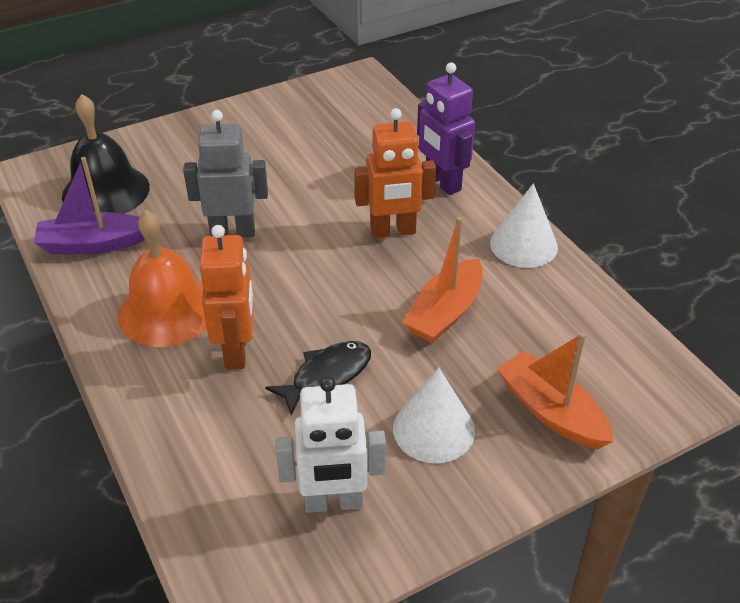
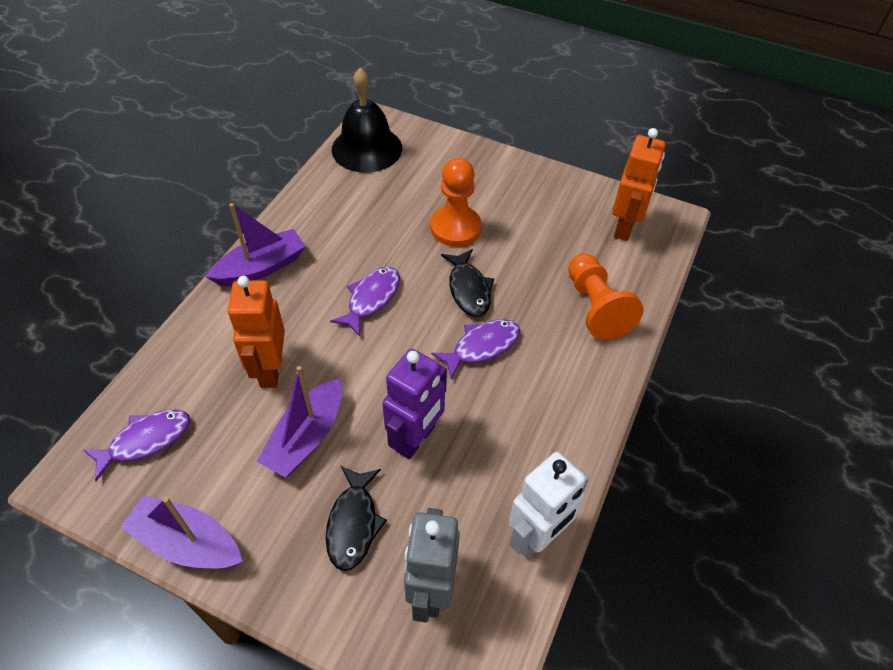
black fish: 1 -> 2
orange bell: 1 -> 0
orange boat: 2 -> 0
orange pawn: 0 -> 2
purple boat: 1 -> 3
purple fish: 0 -> 3
white cone: 2 -> 0

